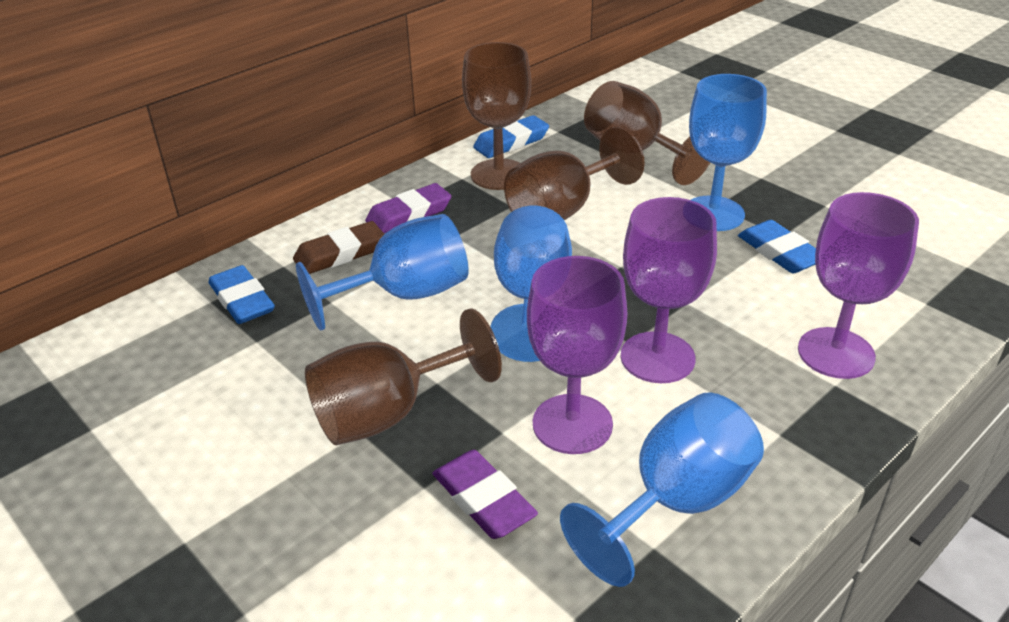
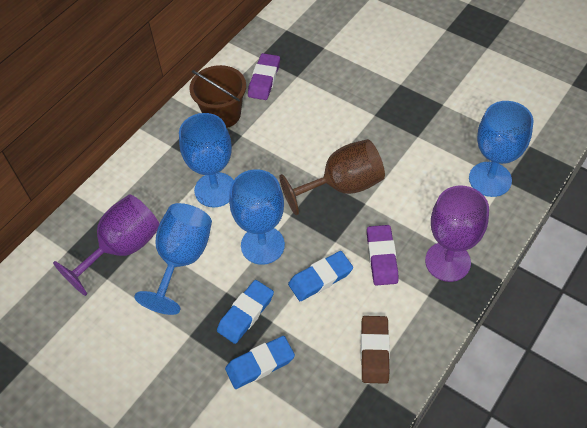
brown bucket: 0 -> 1
brown goblet: 4 -> 1
purple goblet: 3 -> 2

